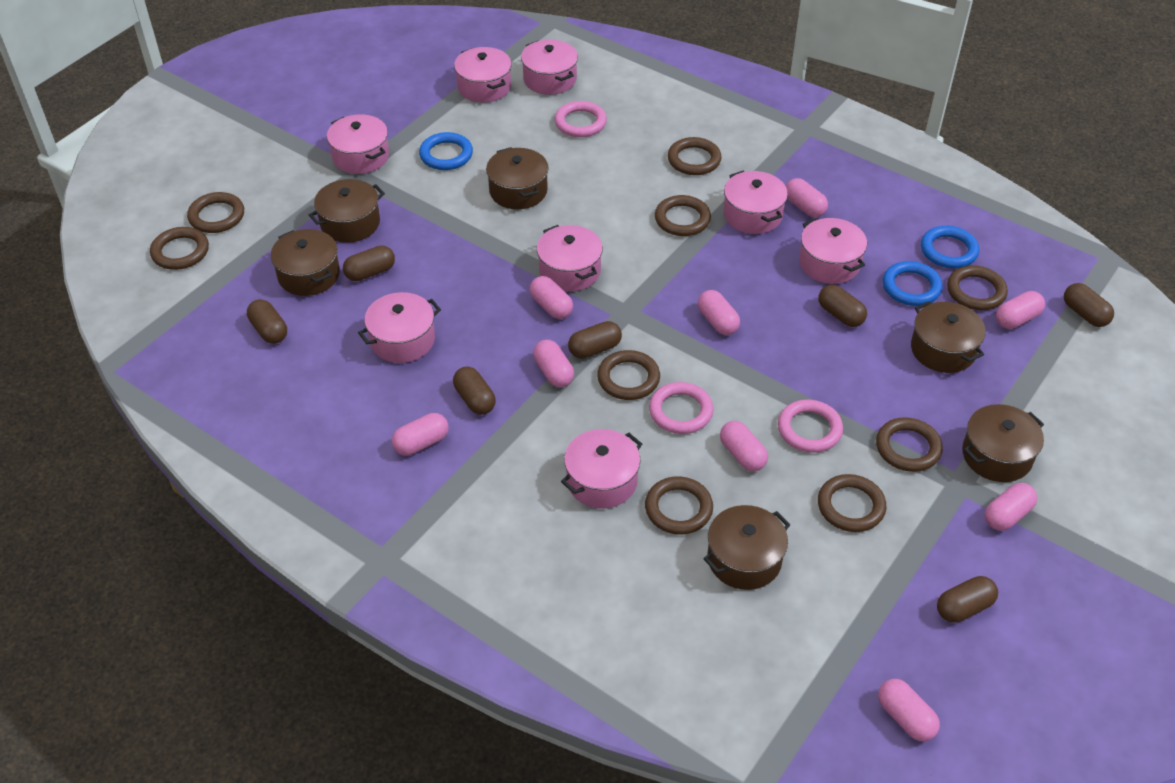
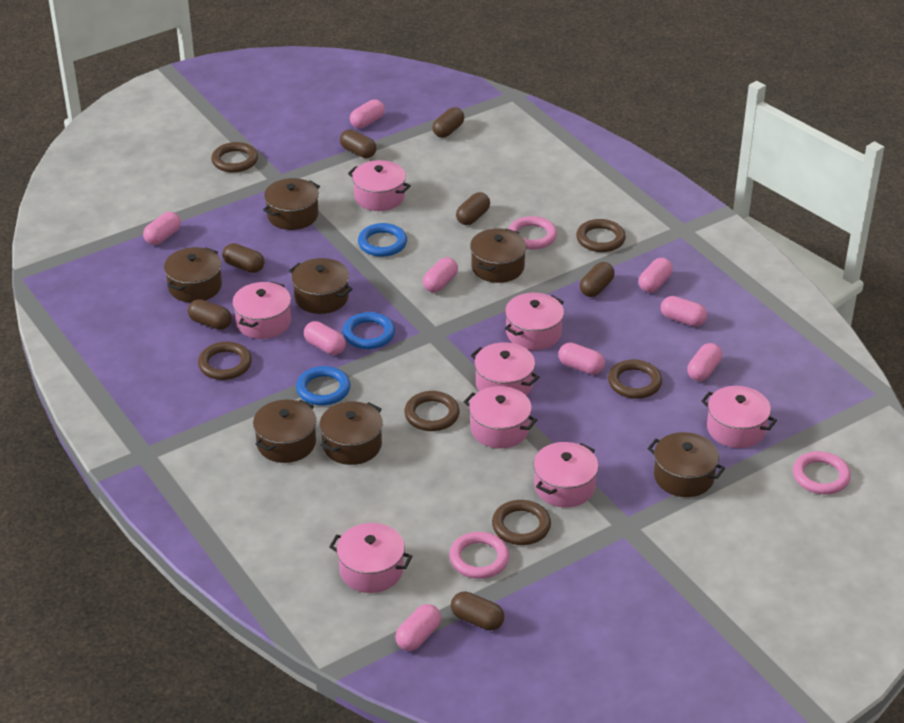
brown pot: 6 -> 7
brown ring: 9 -> 6

